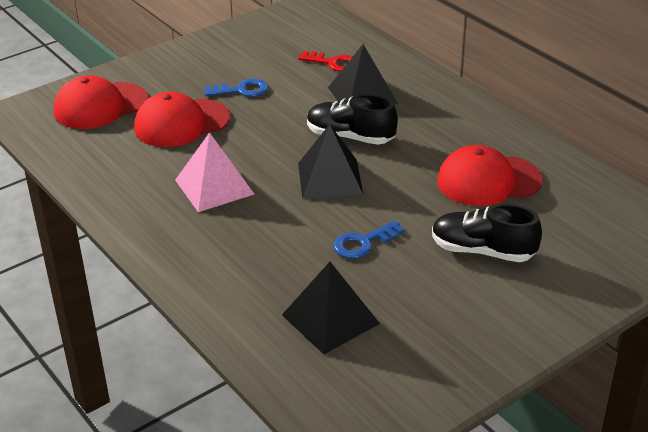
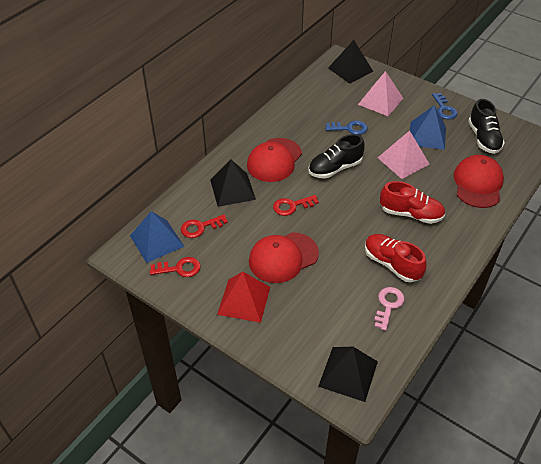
blue pyramid: 0 -> 2
pink key: 0 -> 1
pink pyramid: 1 -> 2
red key: 1 -> 3
red pyramid: 0 -> 1
red shoe: 0 -> 2

